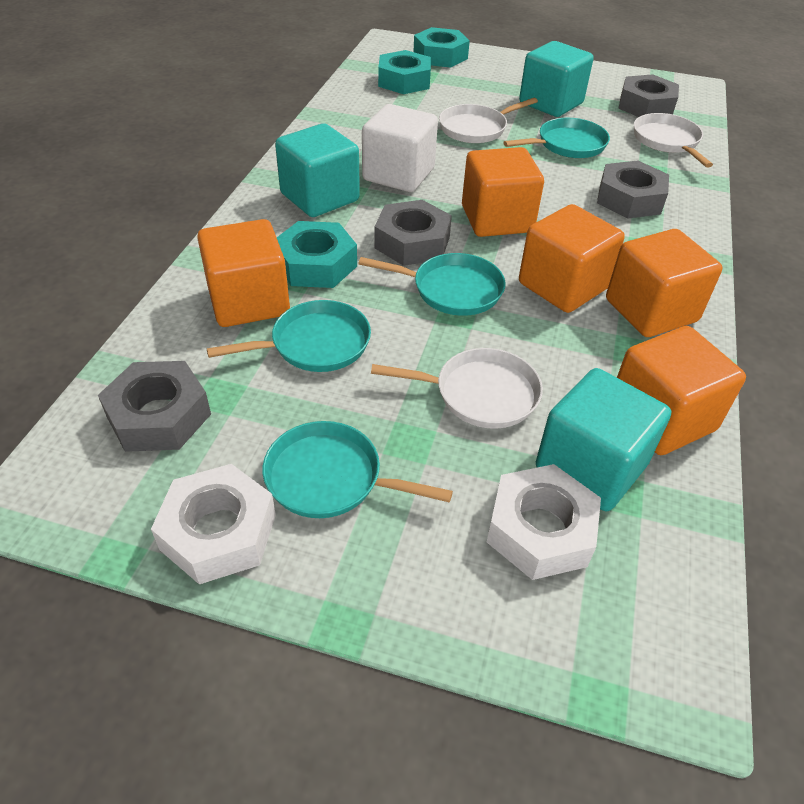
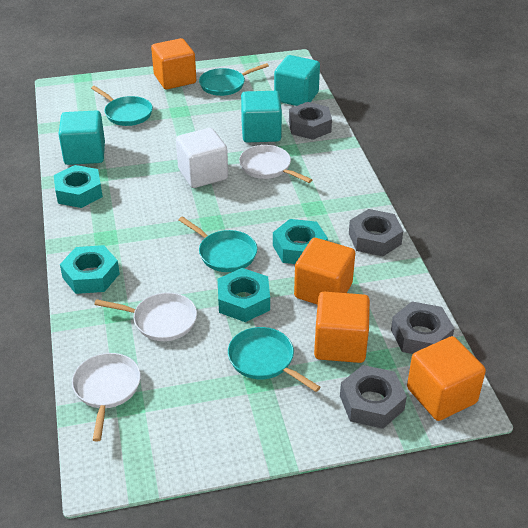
orange cube: 5 -> 4
turquoise nut: 3 -> 4
white nut: 2 -> 0

